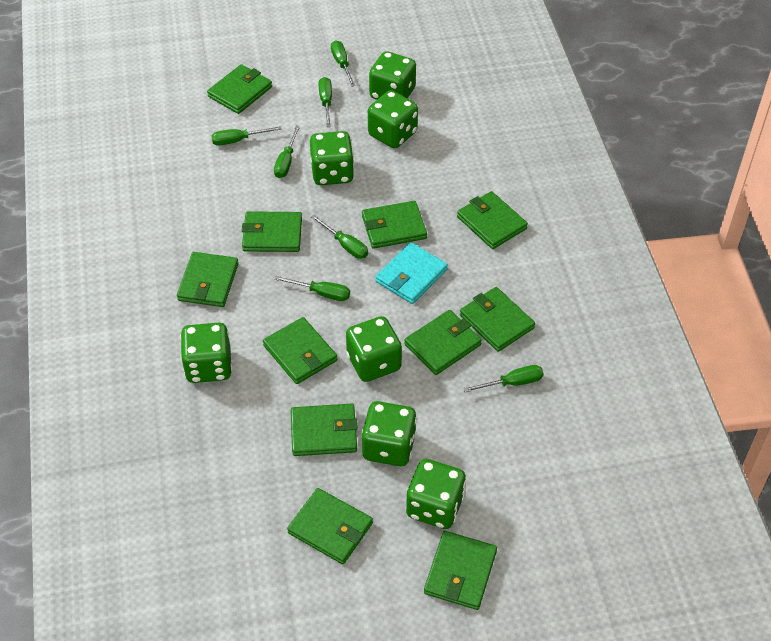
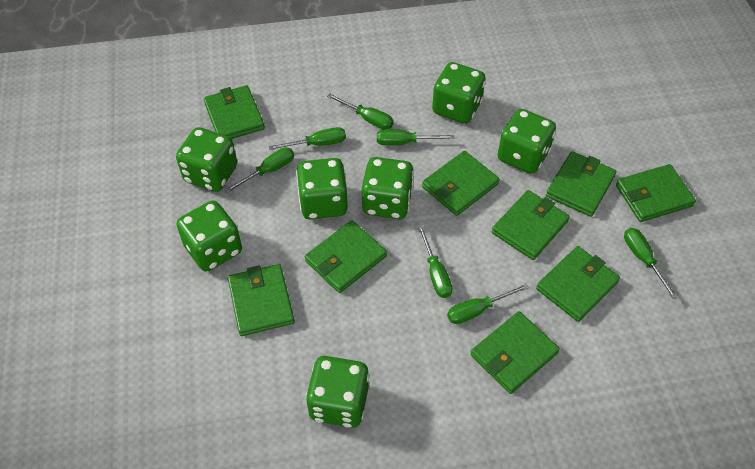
green wallet: 11 -> 9
turquoise wallet: 1 -> 0

